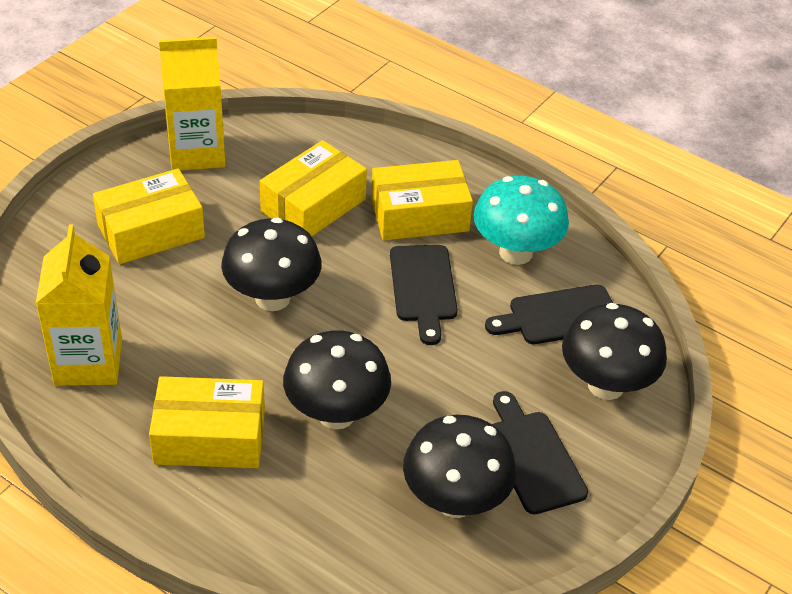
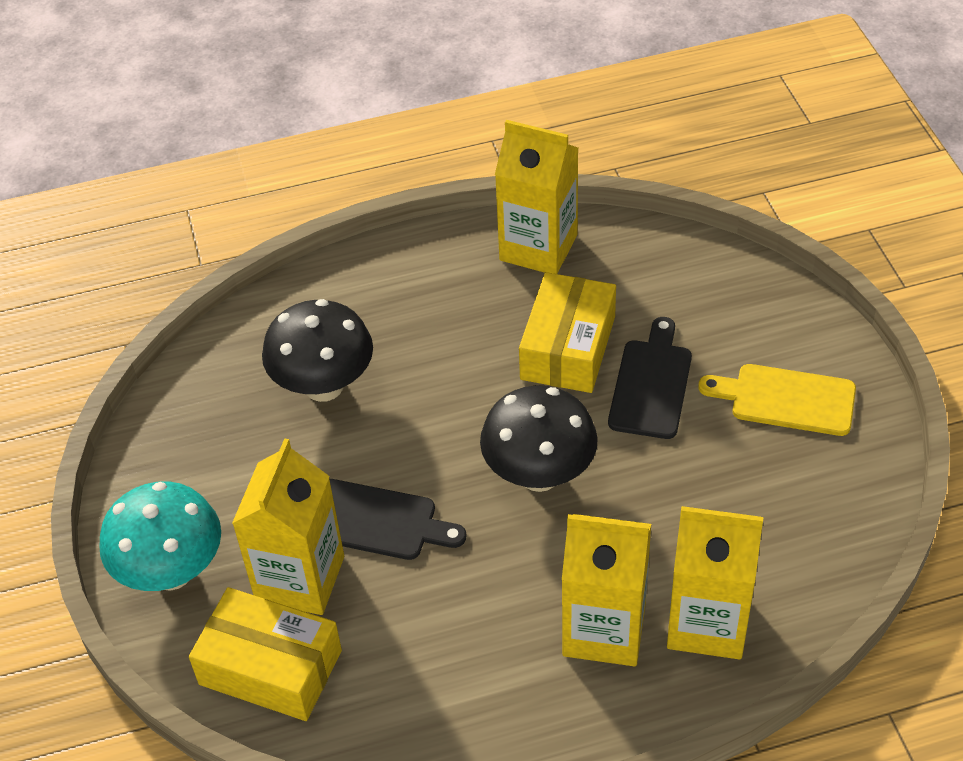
black cutting board: 3 -> 2
black mushroom: 4 -> 2
yellow box: 4 -> 2
yellow carton: 2 -> 4
yellow cutting board: 0 -> 1

